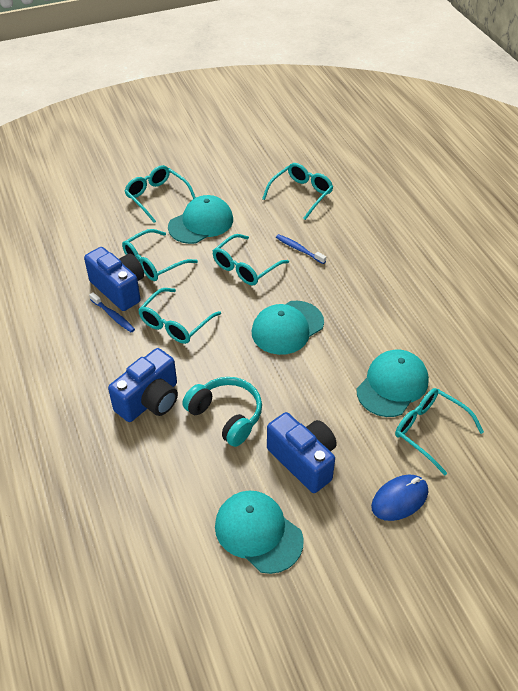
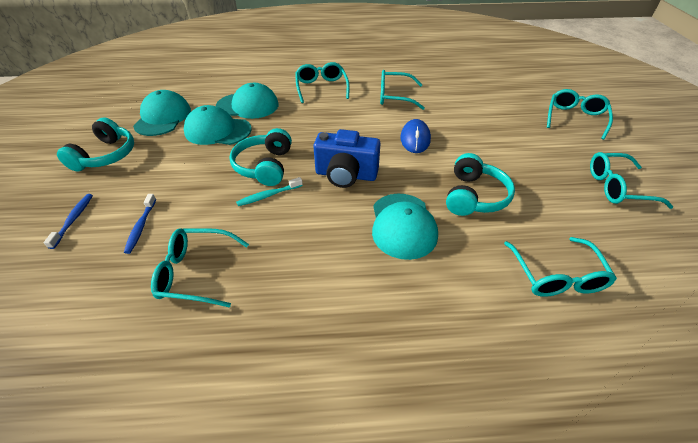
blue camera: 3 -> 1
turquoise headphones: 1 -> 3
turquoise toothbrush: 0 -> 1

